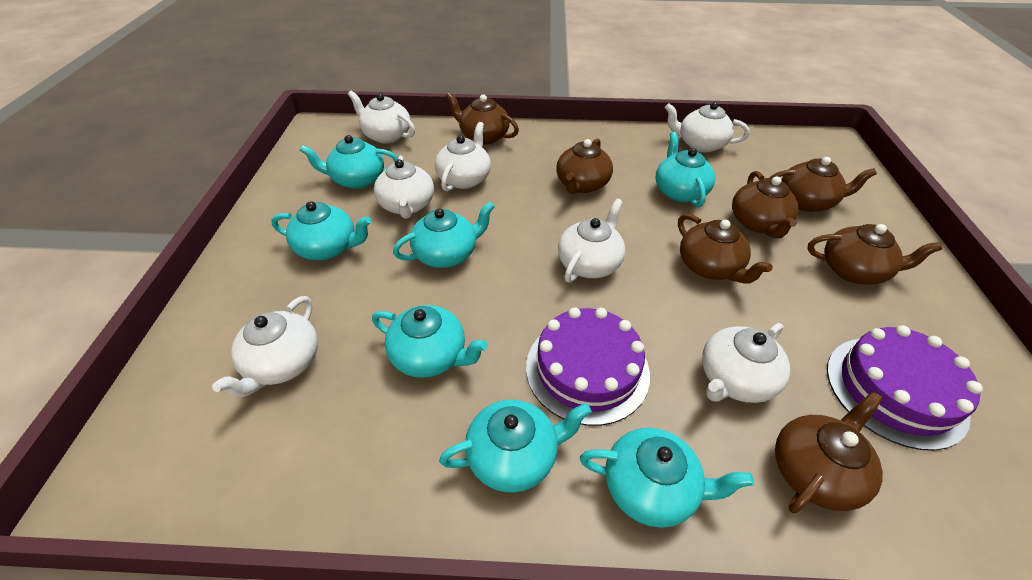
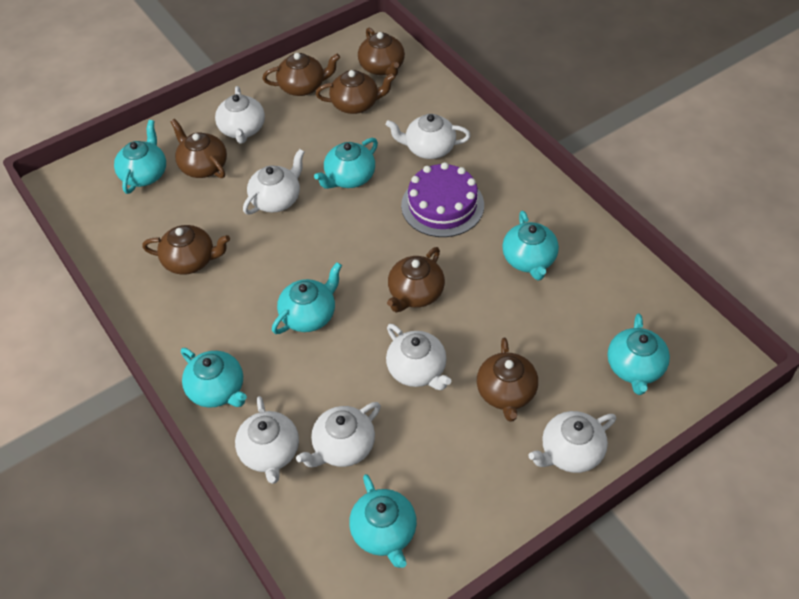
purple cake: 2 -> 1

